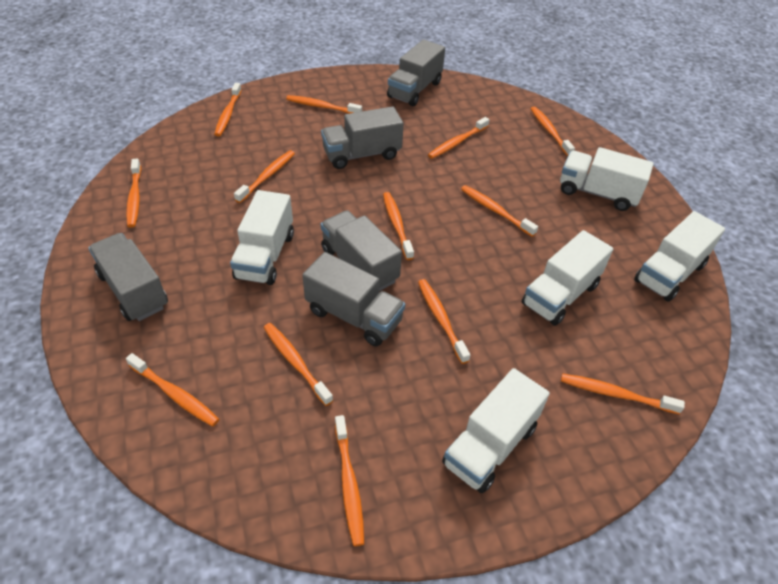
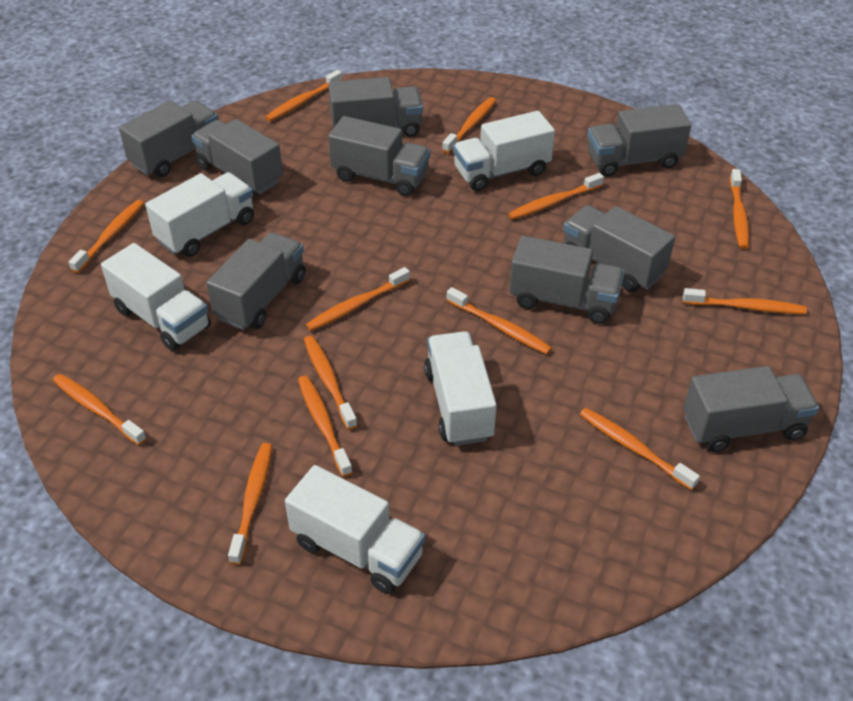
grey truck: 5 -> 9

